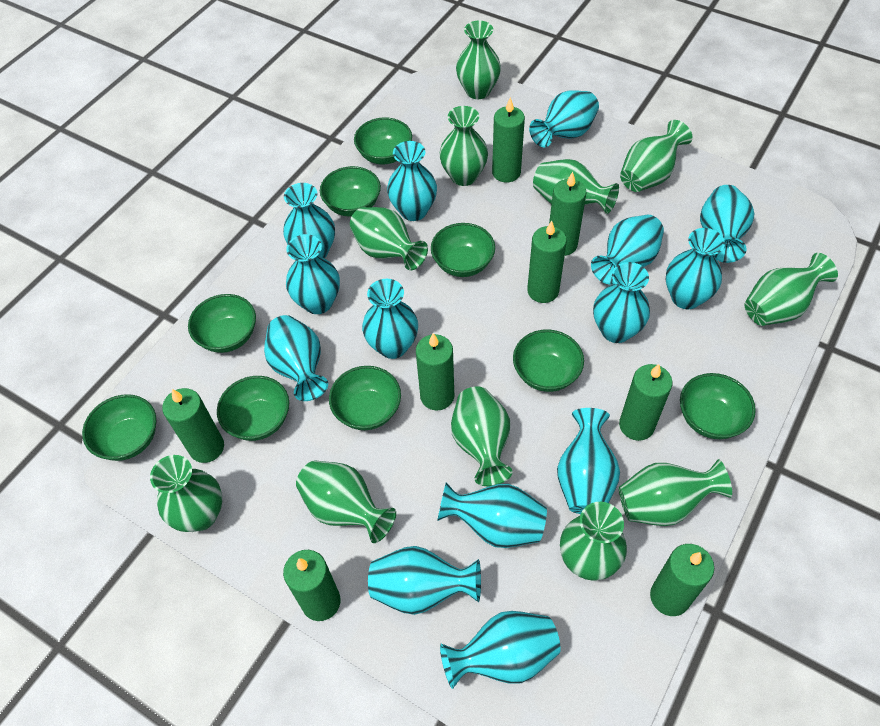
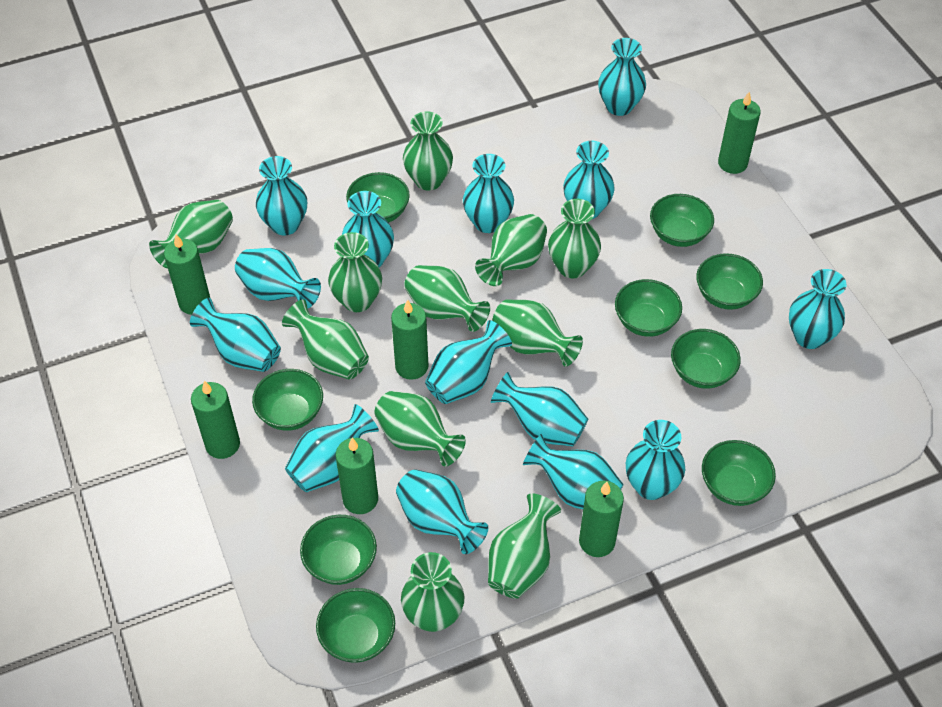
green candle: 8 -> 6

